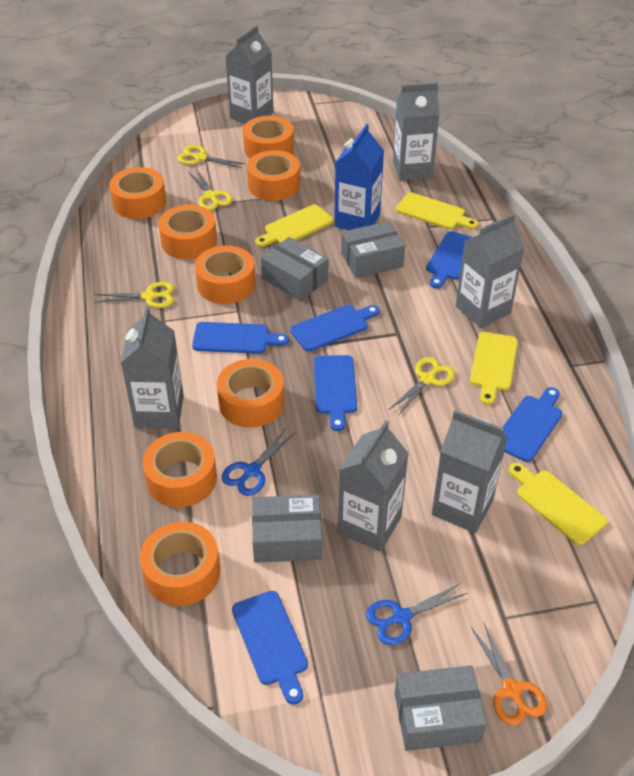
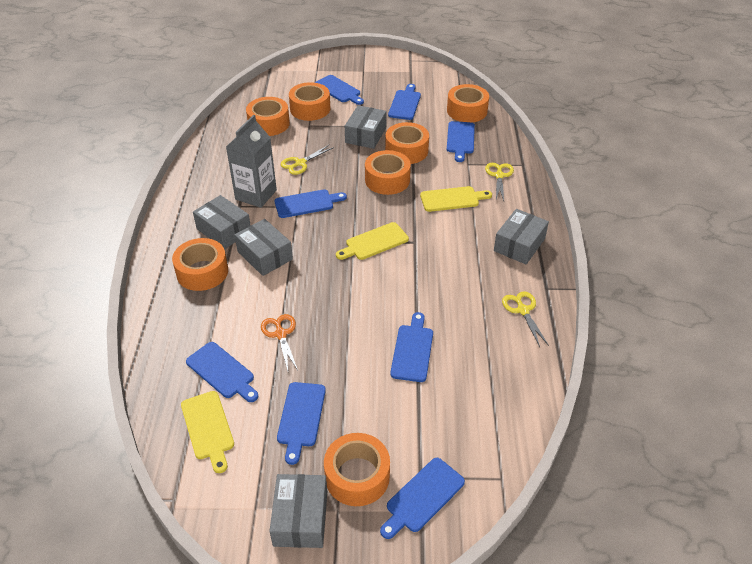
blue carton: 1 -> 0
blue cutting board: 6 -> 8
blue scissors: 2 -> 0
grey box: 4 -> 5
grey carton: 6 -> 1
orange tape: 8 -> 7
yellow cutting board: 4 -> 3
yellow scissors: 4 -> 3

